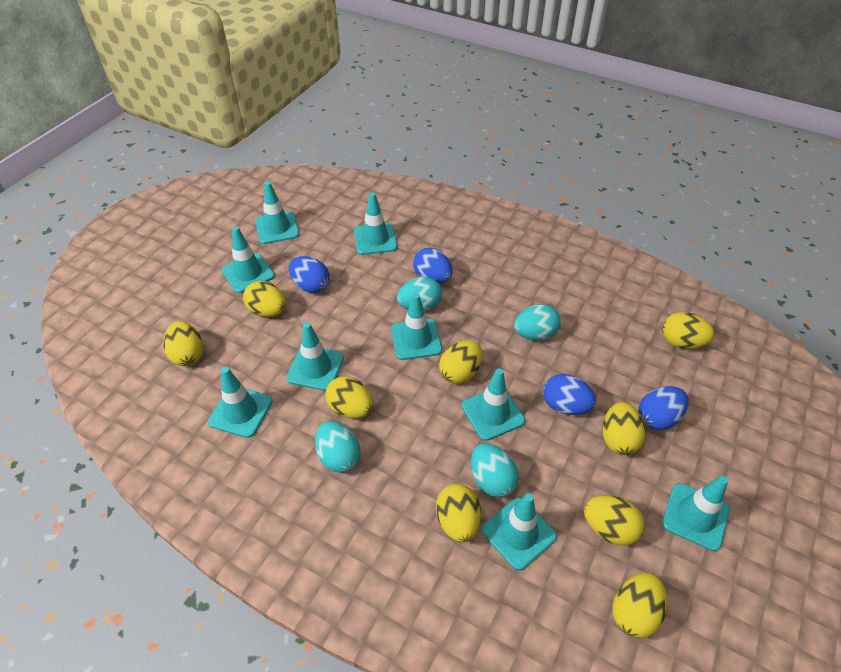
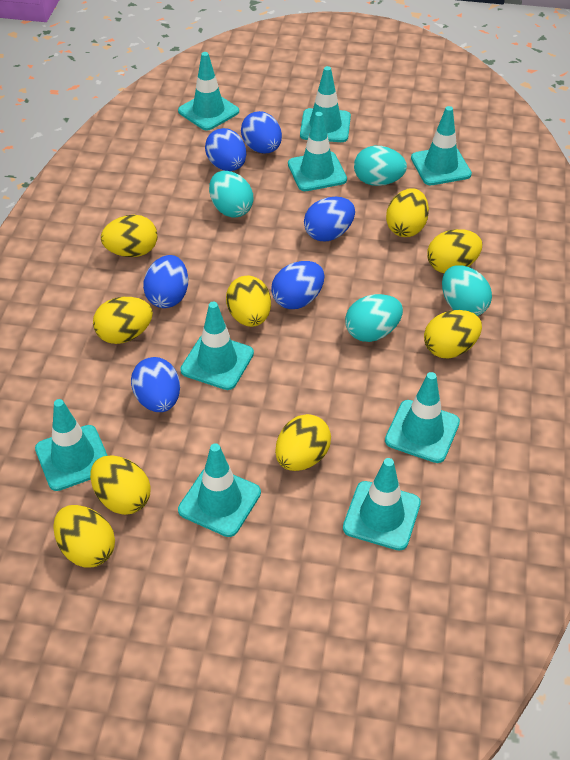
blue egg: 4 -> 6

